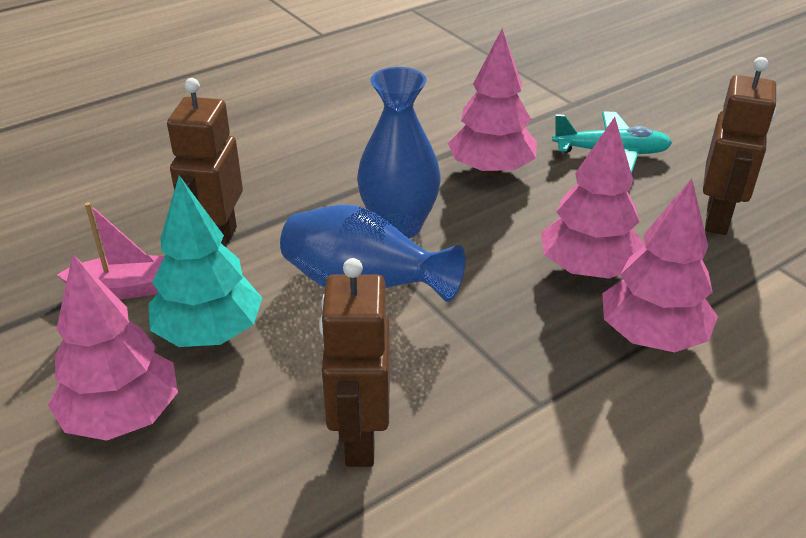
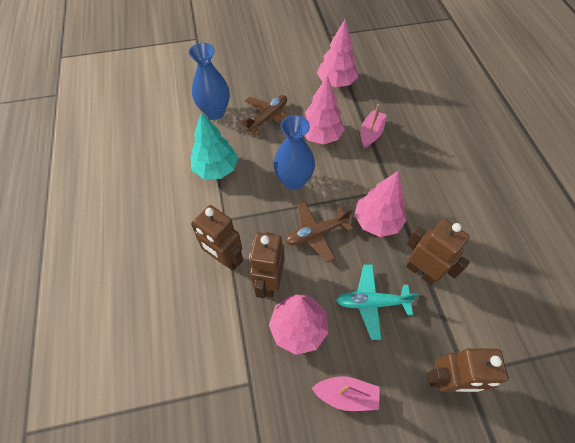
brown plane: 0 -> 2
brown robot: 3 -> 4
pink boat: 1 -> 2

